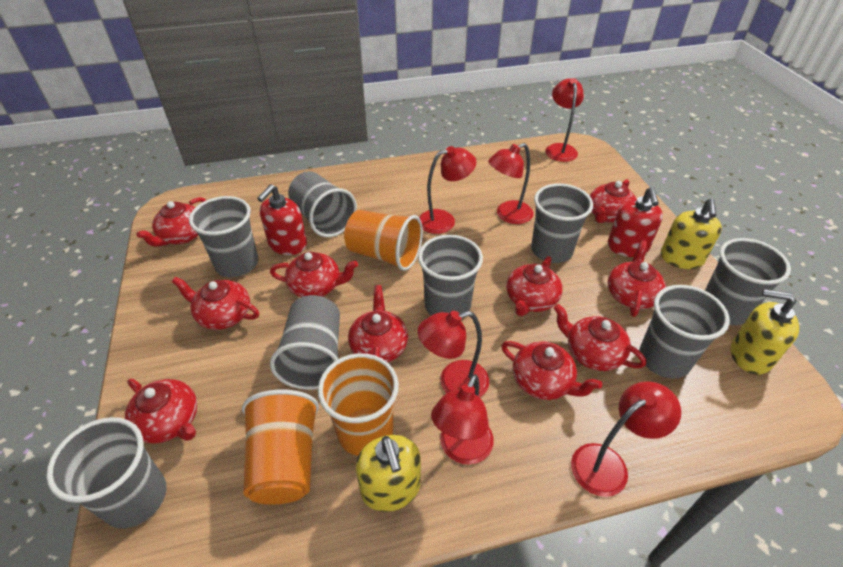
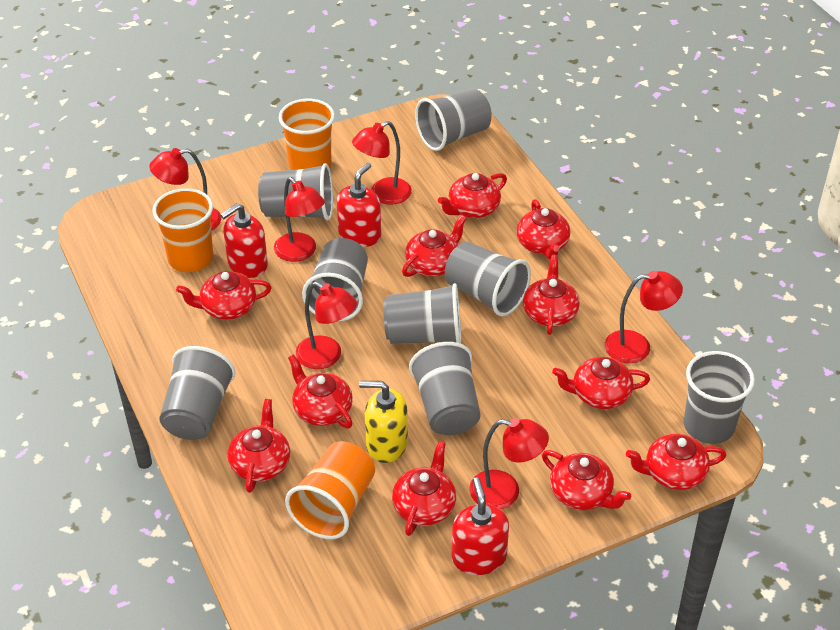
red soap dispenser: 2 -> 3
red teapot: 10 -> 11
yellow soap dispenser: 3 -> 1

